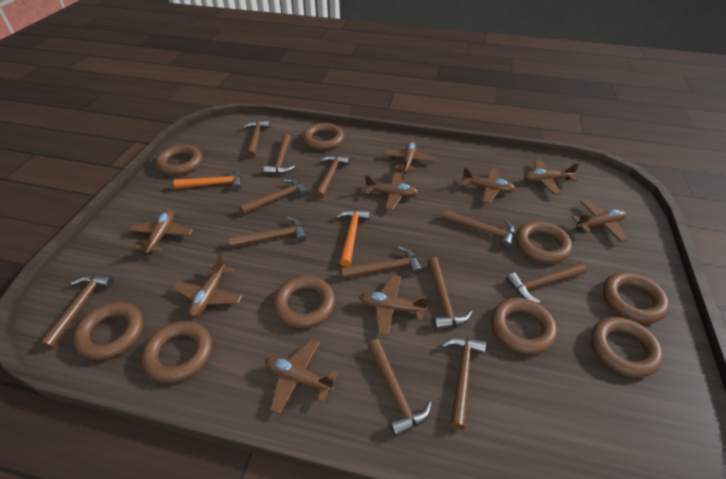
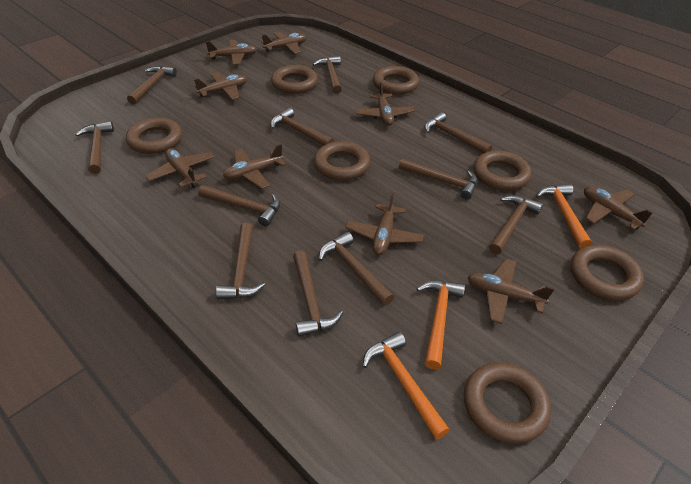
brown hammer: 12 -> 11
brown ring: 9 -> 7
orange hammer: 2 -> 3

